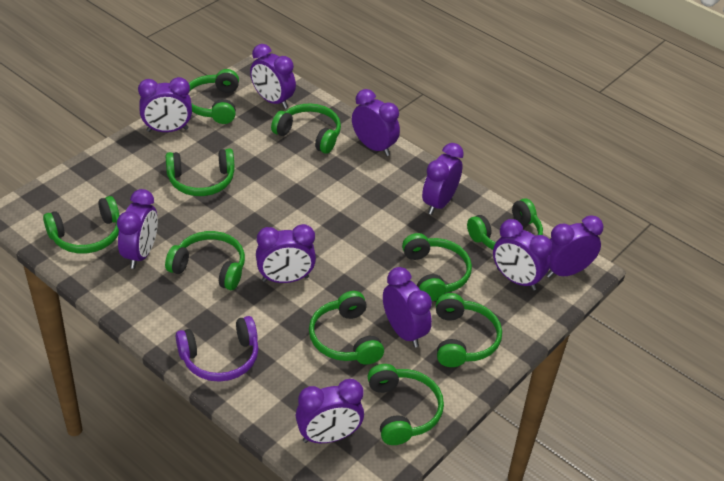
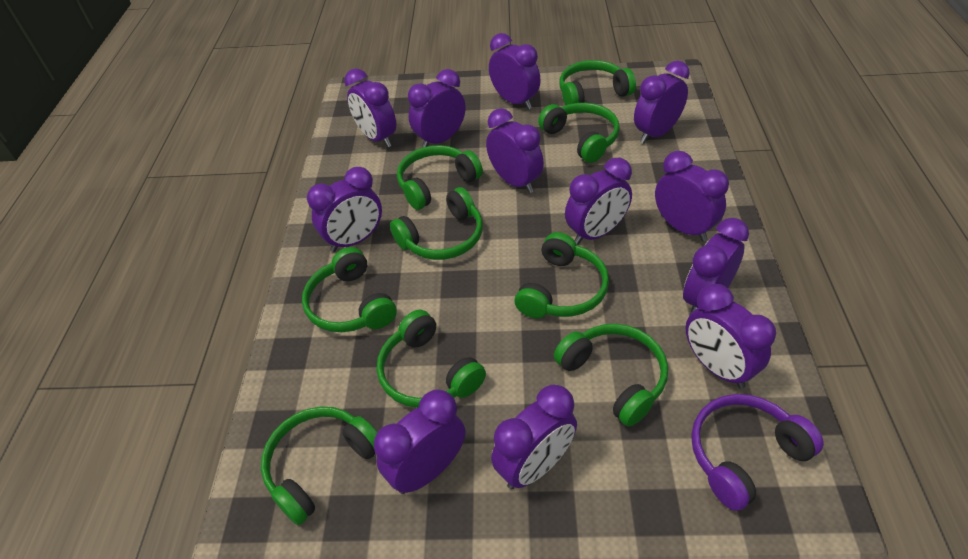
green headphones: 10 -> 9
purple clock: 10 -> 12

